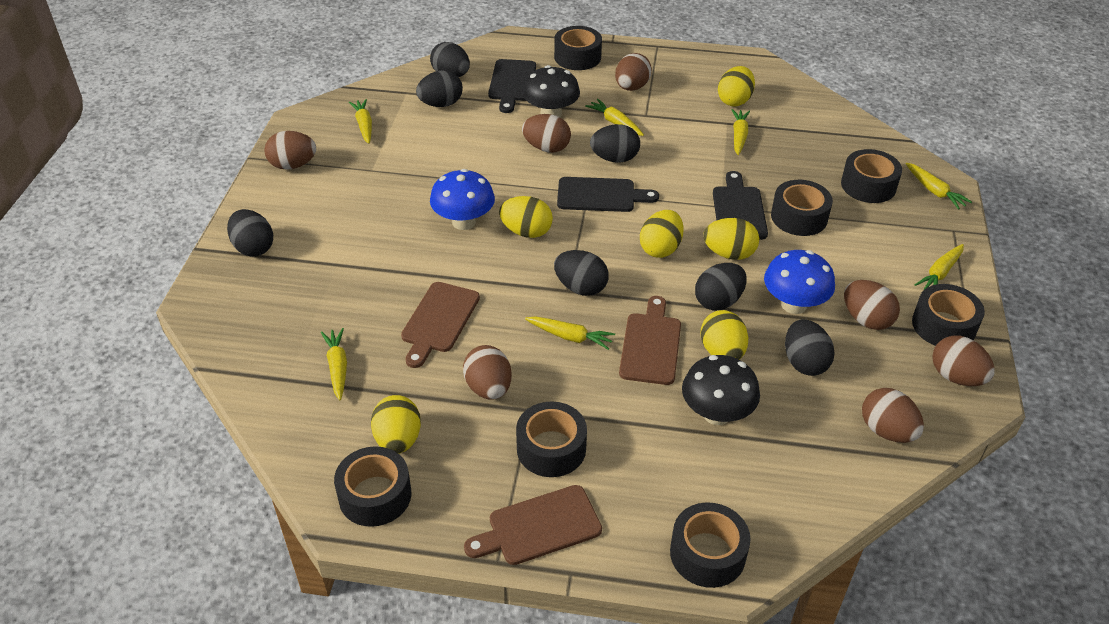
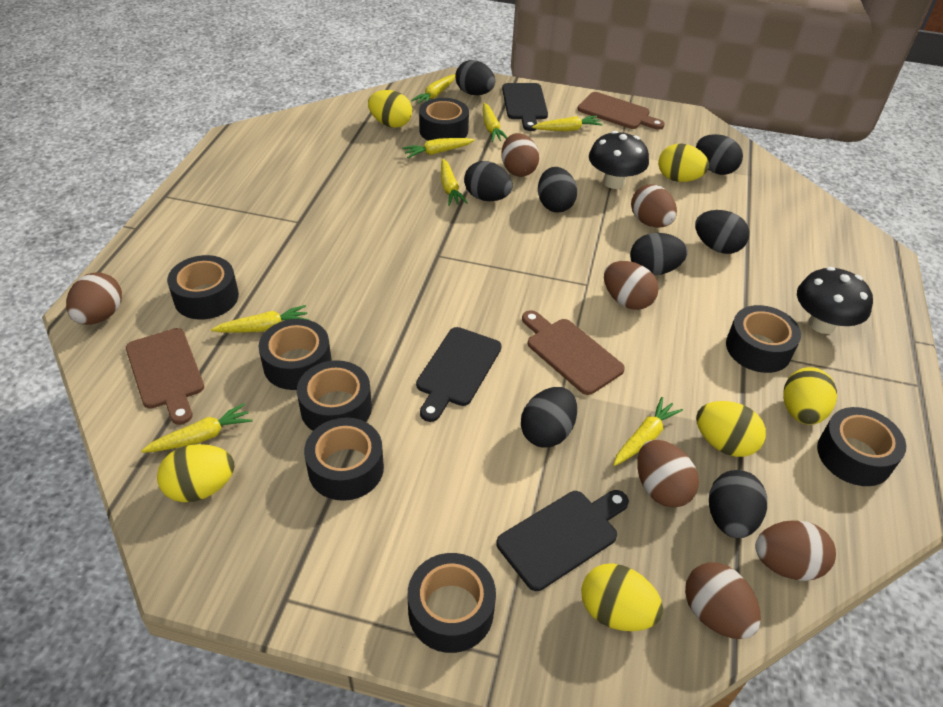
black egg: 7 -> 8
black tape: 7 -> 8
blue mushroom: 2 -> 0
yellow carrot: 7 -> 8

